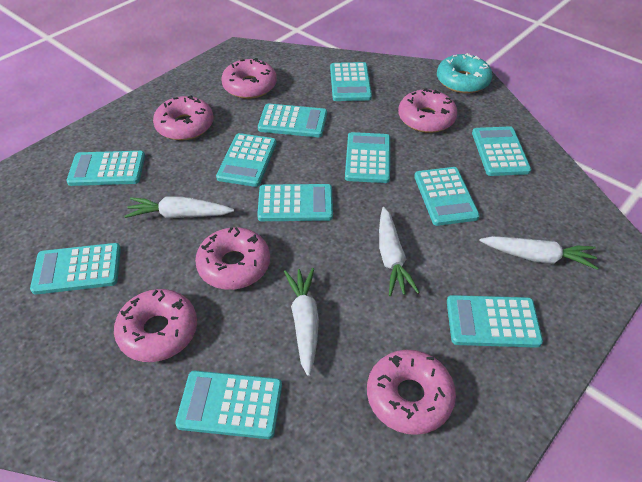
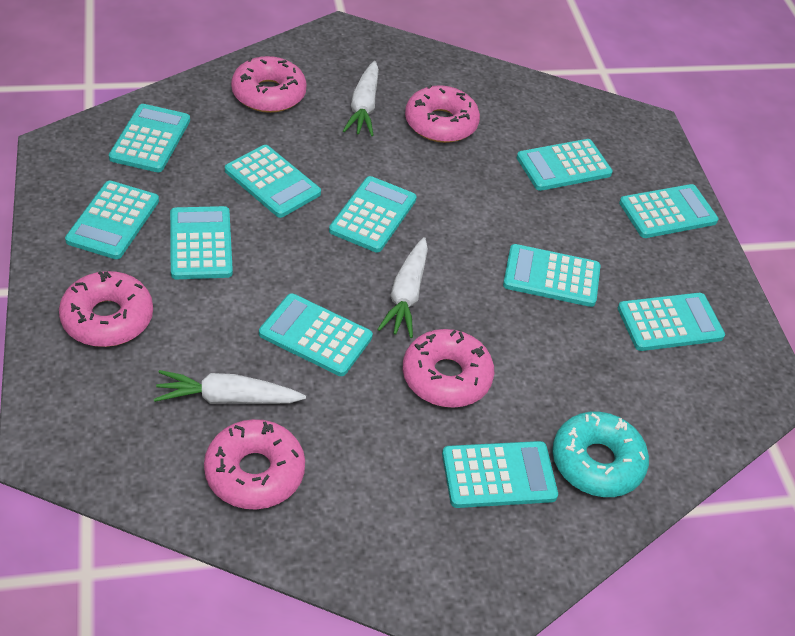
pink donut: 6 -> 5
white carrot: 4 -> 3

